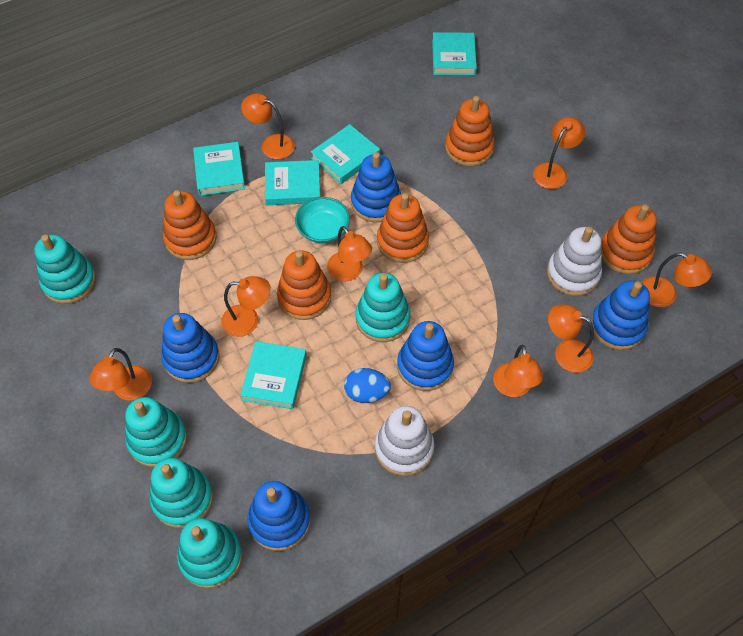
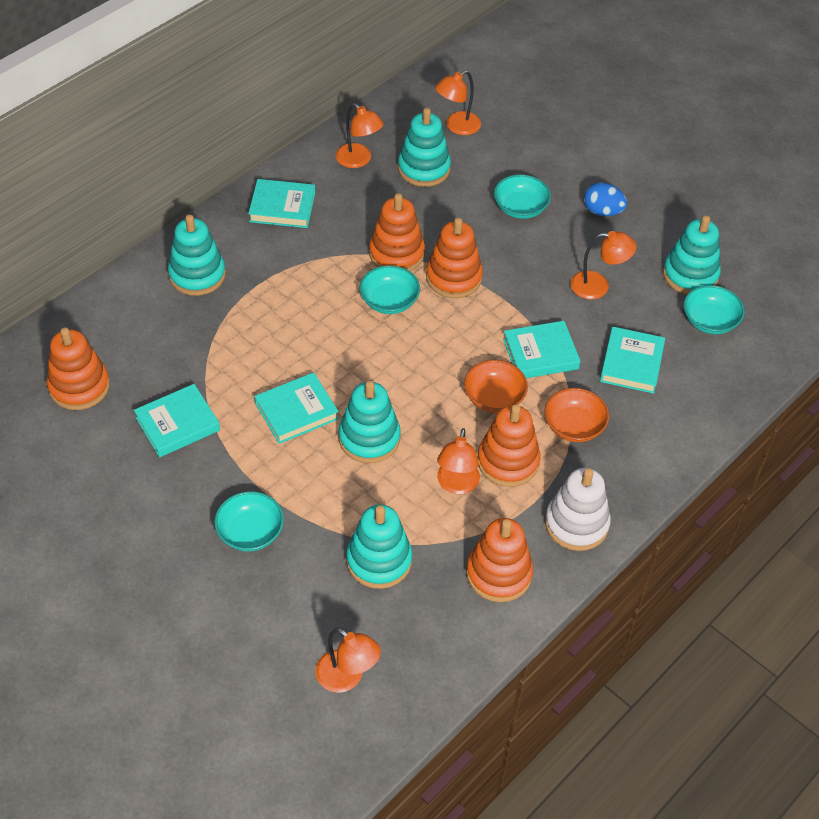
blue stacking toy: 5 -> 0
orange bowl: 0 -> 2
orange lamp: 8 -> 5
turquoise bowl: 1 -> 4
white stacking toy: 2 -> 1

